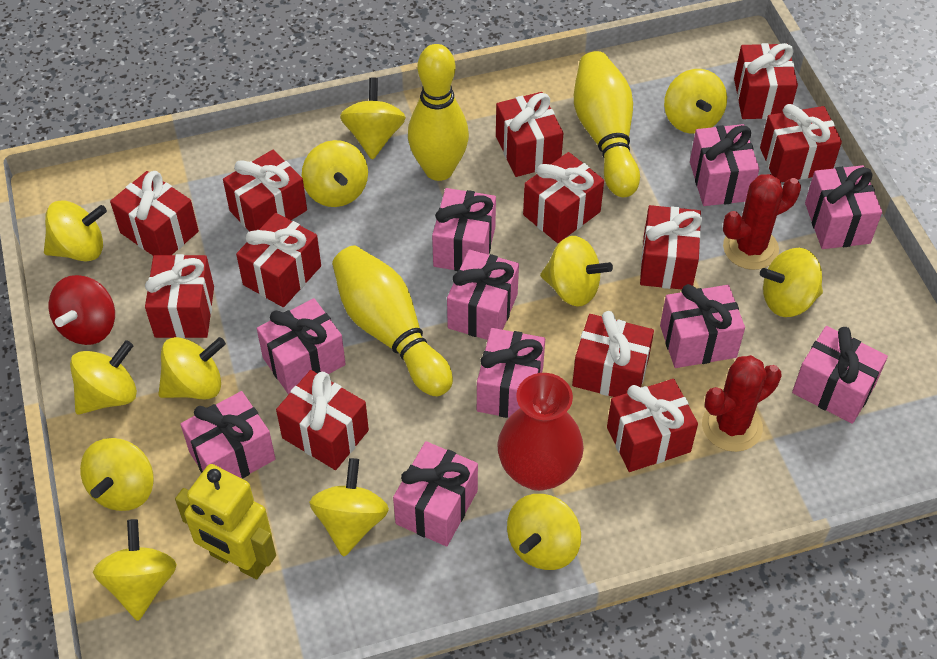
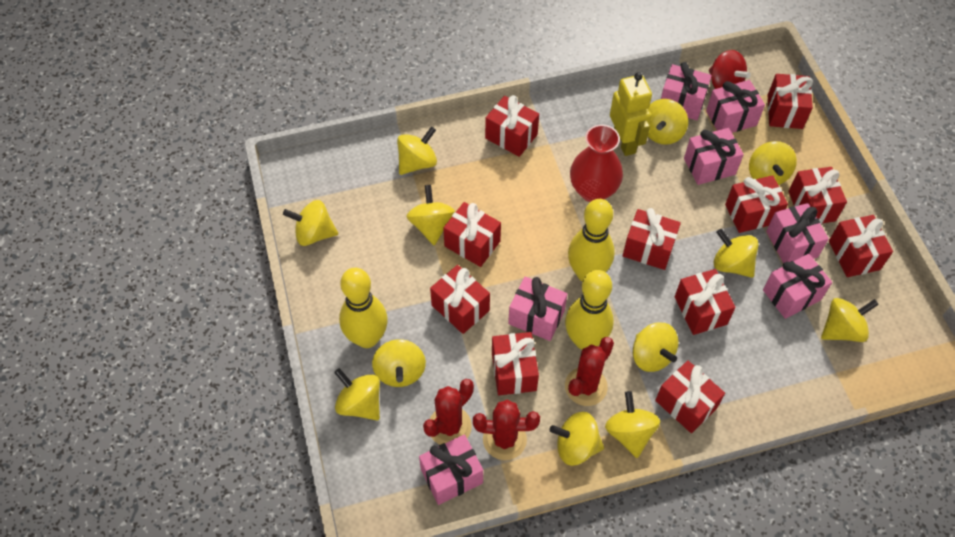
pink gift: 10 -> 7
red cactus: 2 -> 3
red gift: 12 -> 11

